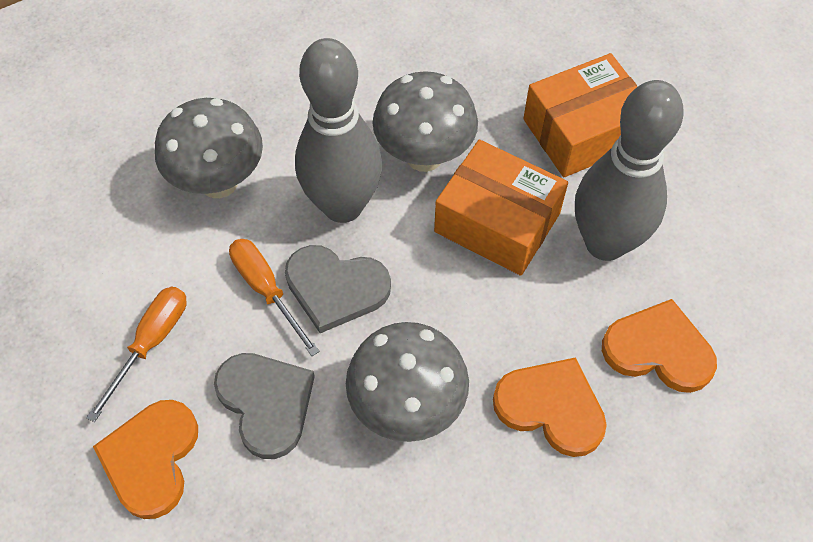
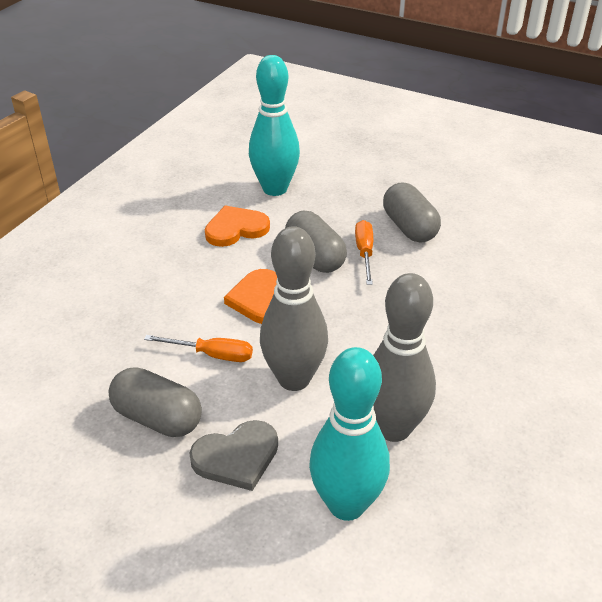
grey capsule: 0 -> 3
grey heart: 2 -> 1
grey mushroom: 3 -> 0
orange box: 2 -> 0
orange heart: 3 -> 2
turquoise bowling pin: 0 -> 2

